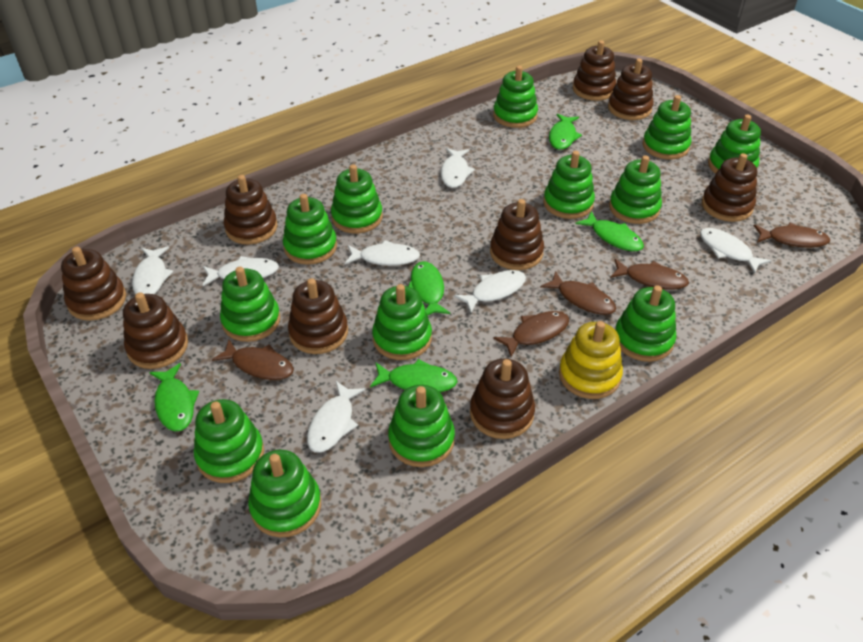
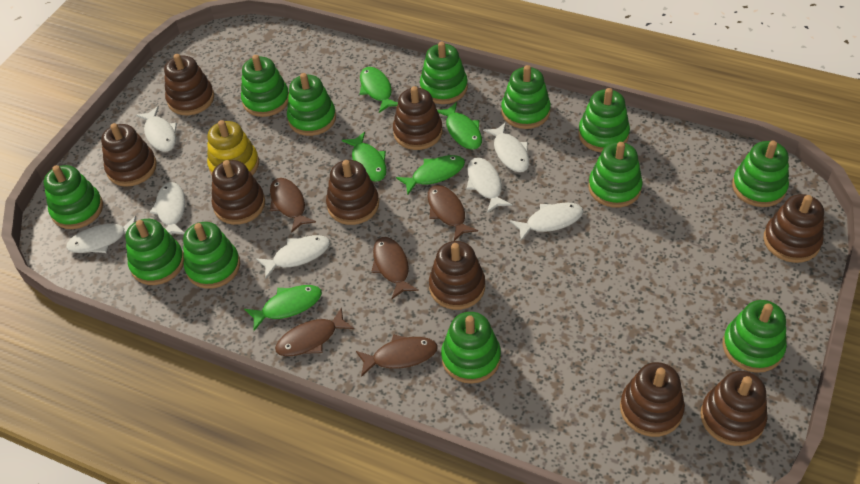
green stacking toy: 13 -> 12

